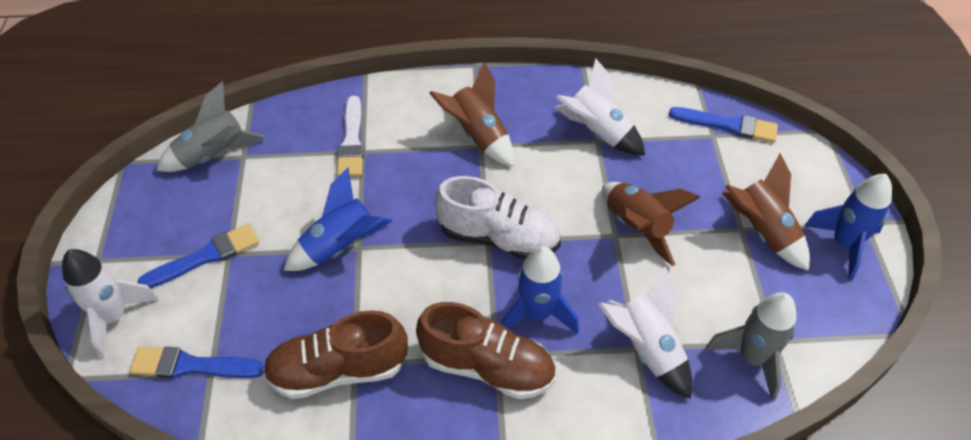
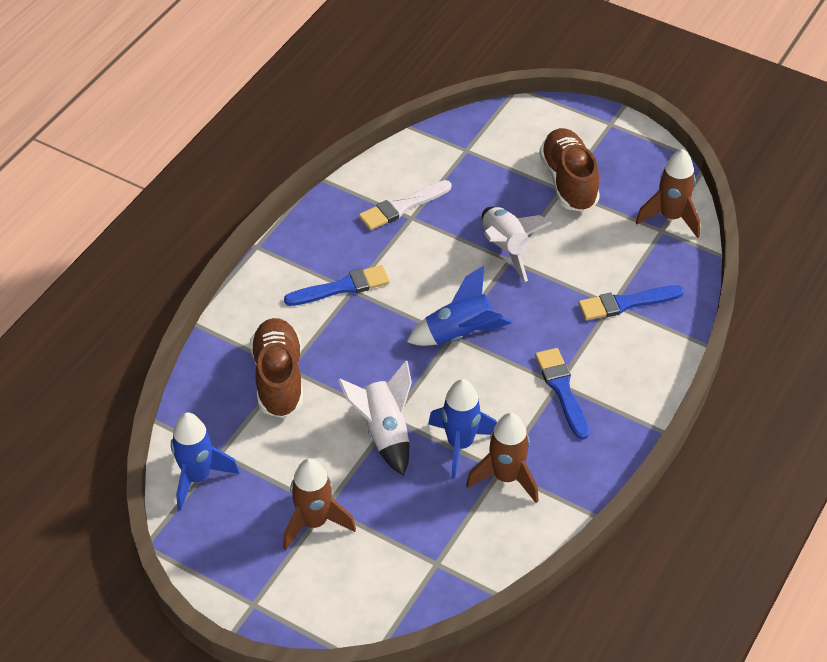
grey rocket: 2 -> 0
white rocket: 3 -> 2
white shoe: 1 -> 0

